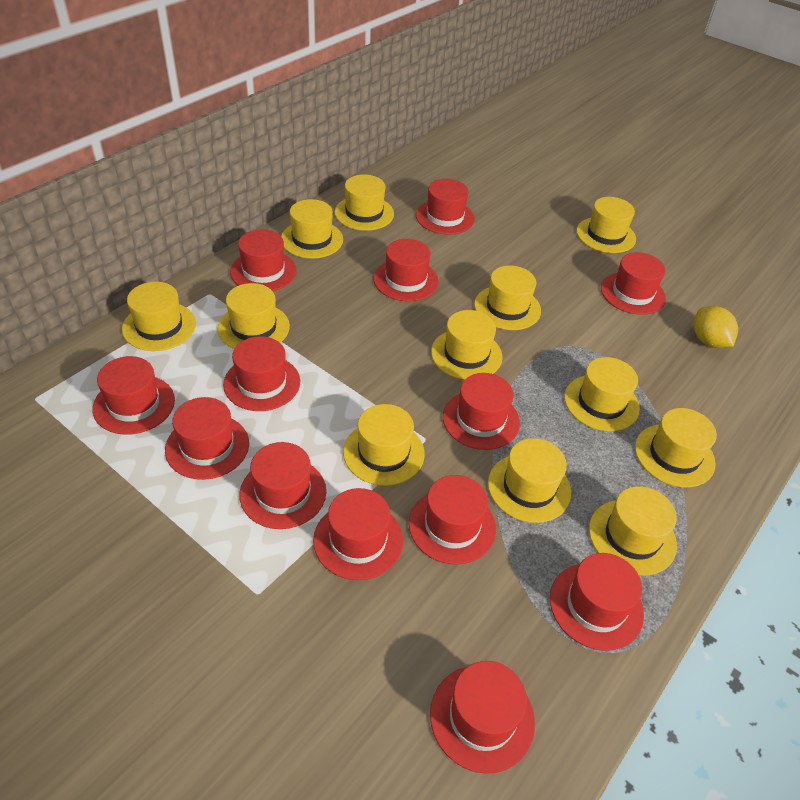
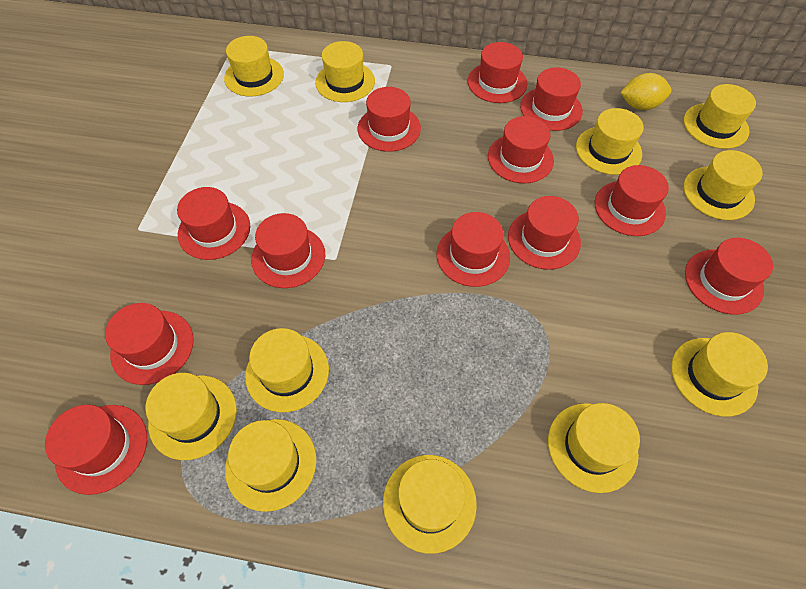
red hat: 13 -> 12
yellow hat: 12 -> 11

